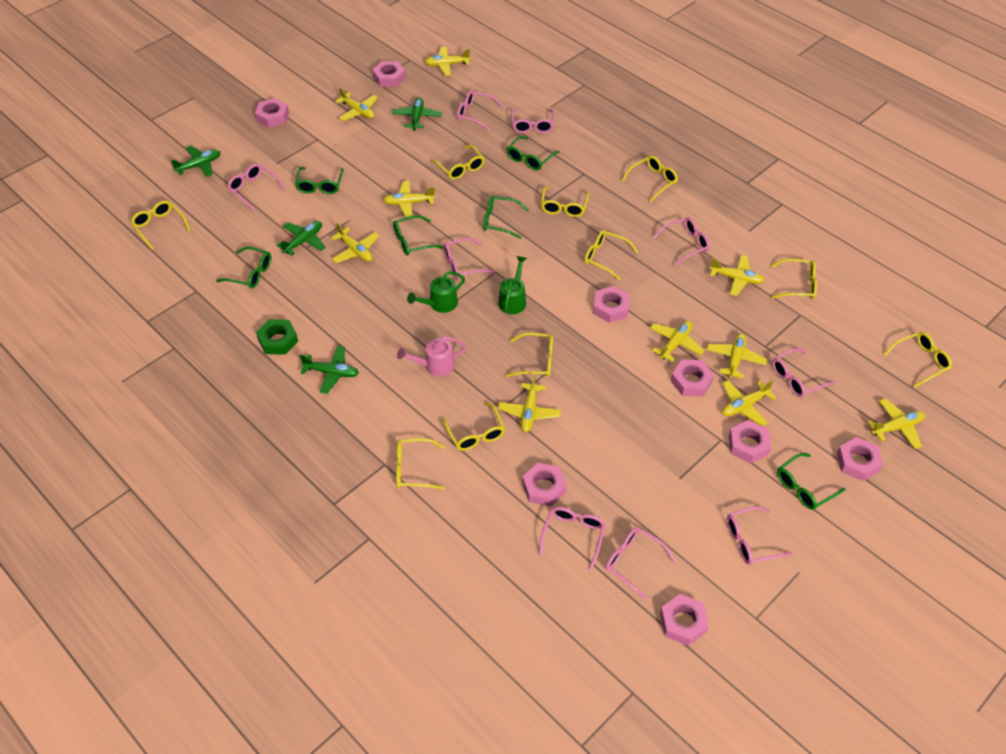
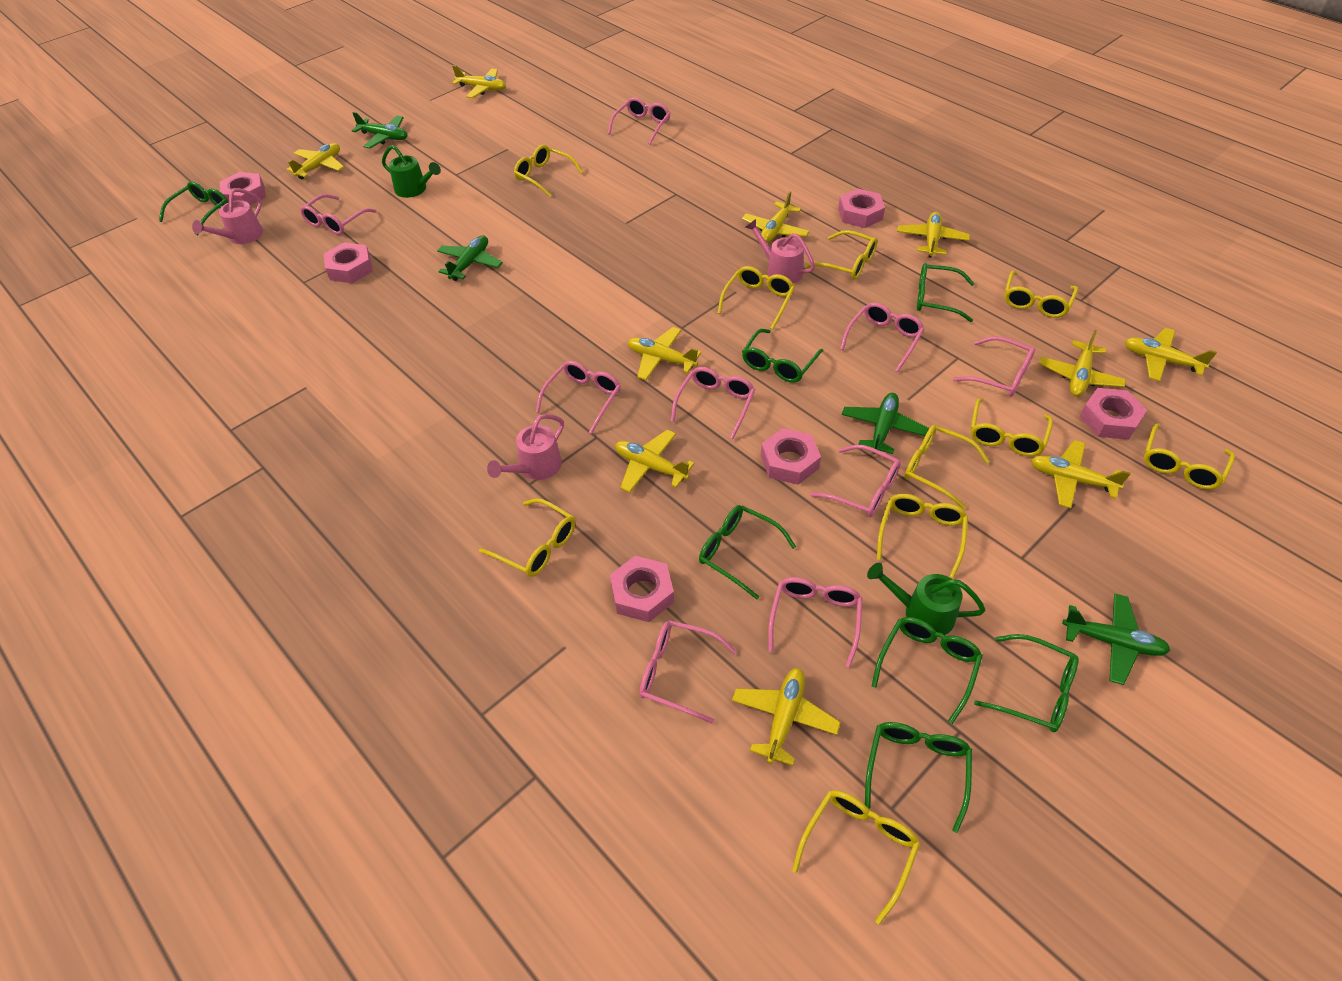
green glasses: 6 -> 7
green nut: 1 -> 0
pink nut: 8 -> 6
pink watering can: 1 -> 3

